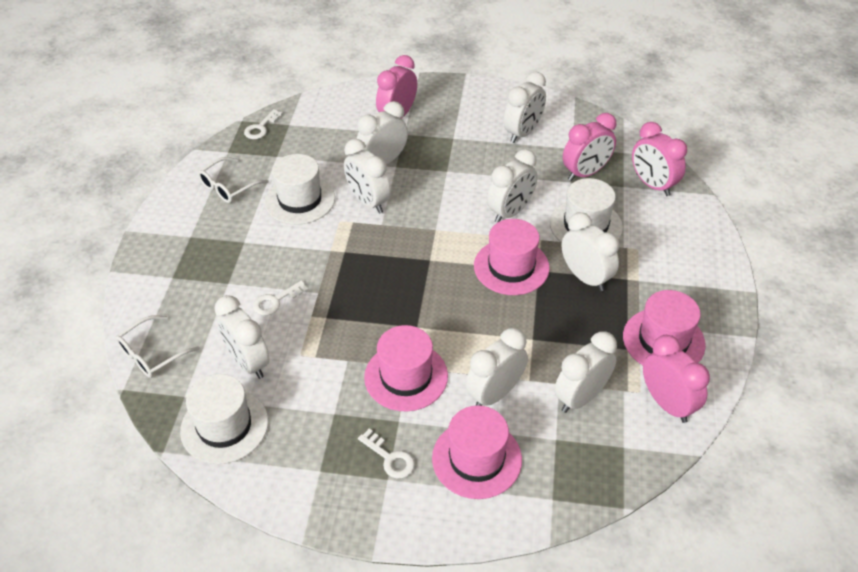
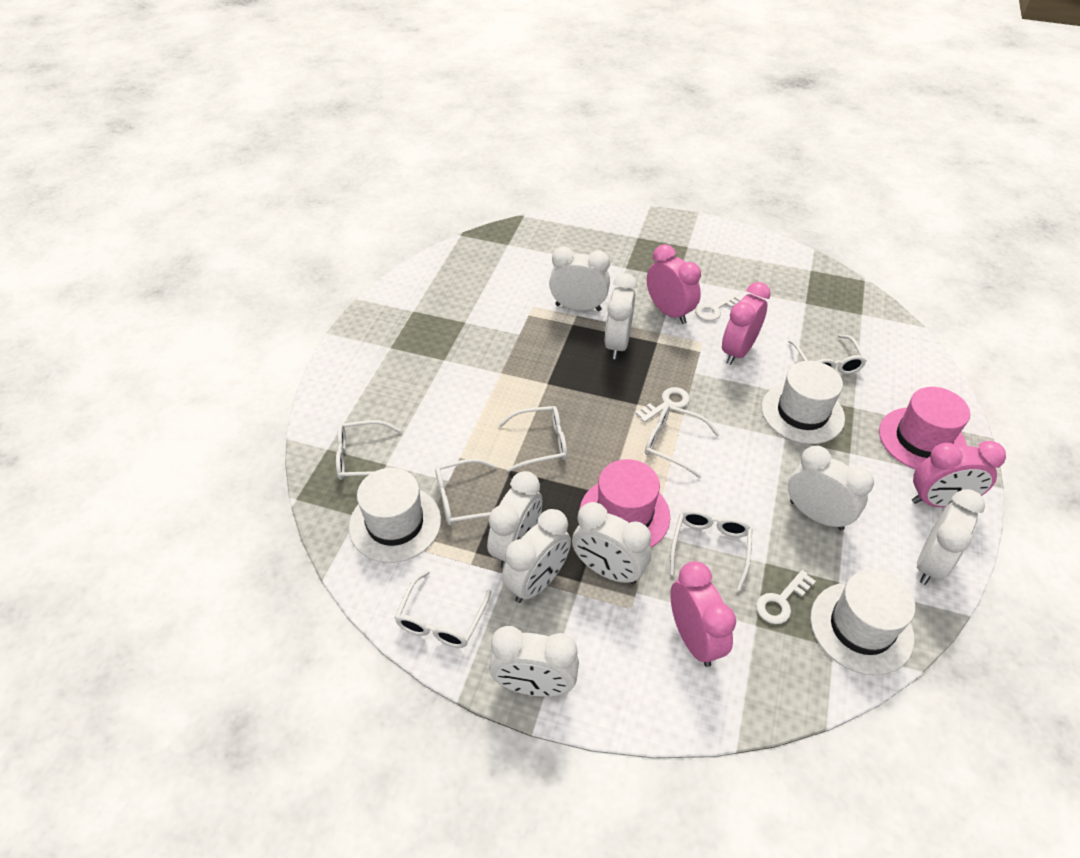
pink hat: 4 -> 2
white glasses: 2 -> 7

